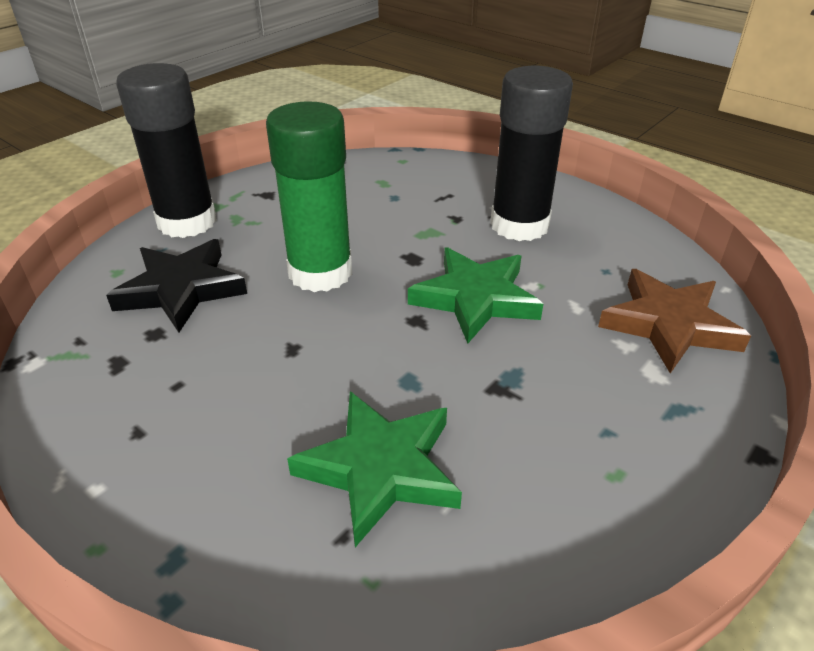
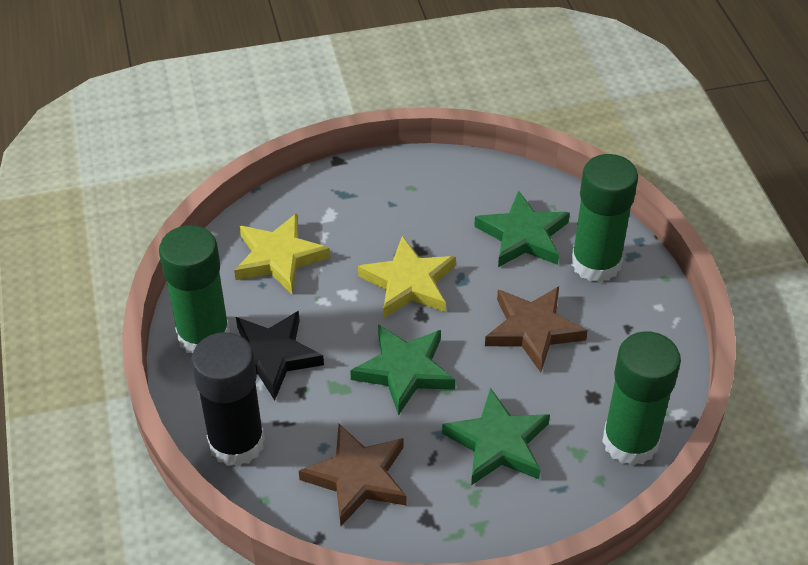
black glue stick: 2 -> 1
brown star: 1 -> 2
green glue stick: 1 -> 3
green star: 2 -> 3
yellow star: 0 -> 2

